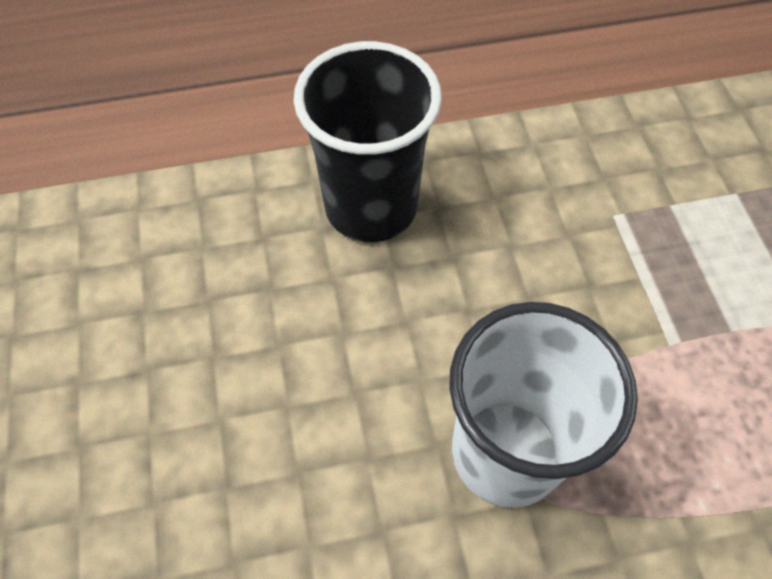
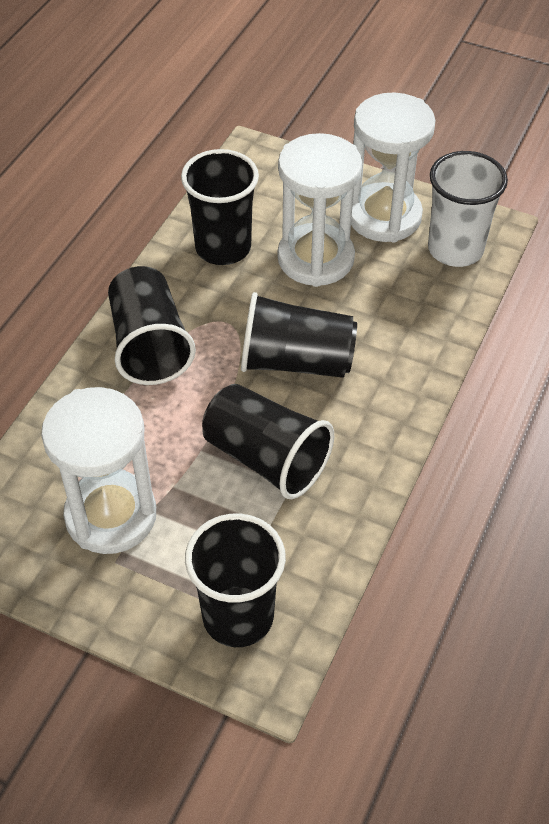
black cup: 1 -> 5
white hourglass: 0 -> 3

